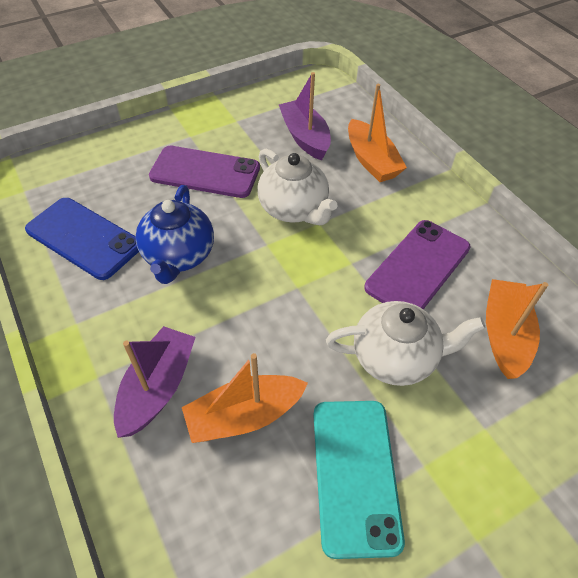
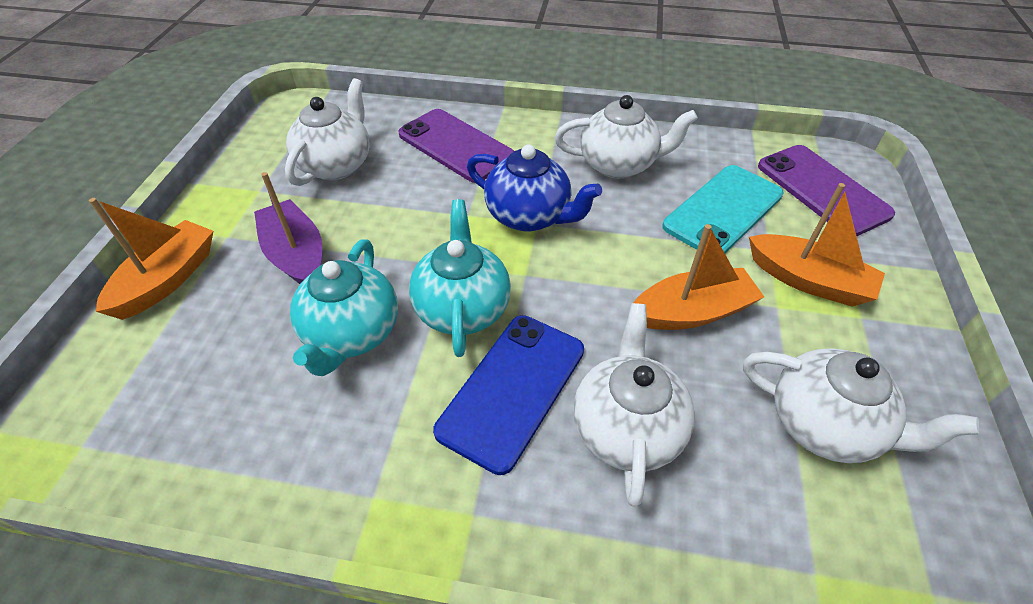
purple boat: 2 -> 1
turquoise teapot: 0 -> 2
white teapot: 2 -> 4

